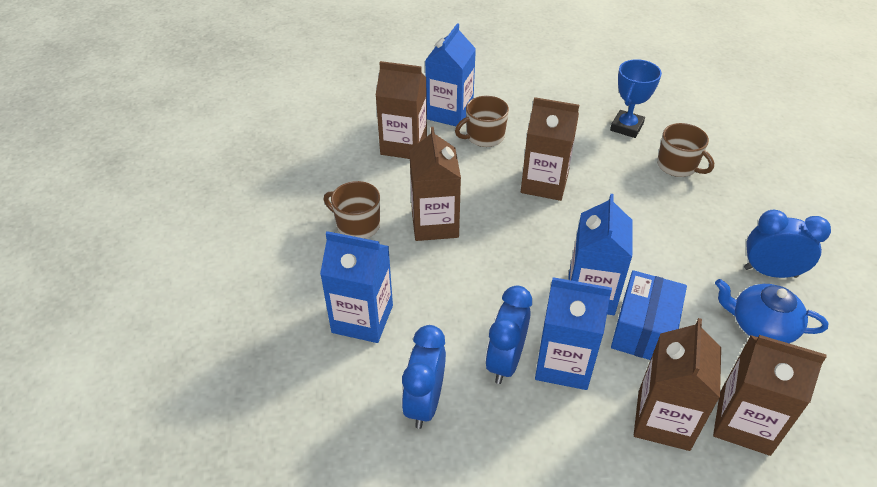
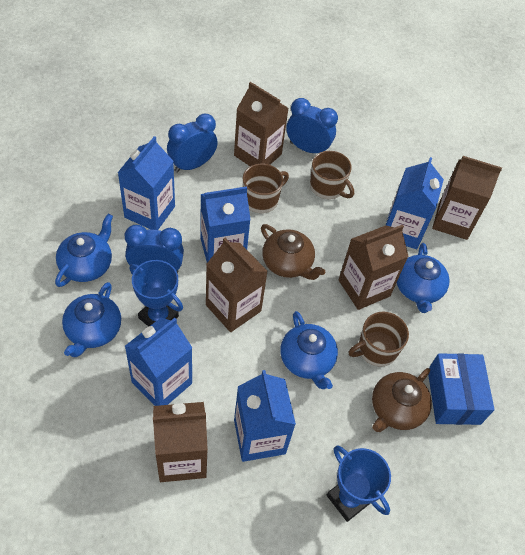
blue carton: 4 -> 5
blue teapot: 1 -> 4
blue trophy: 1 -> 2
brown teapot: 0 -> 2

